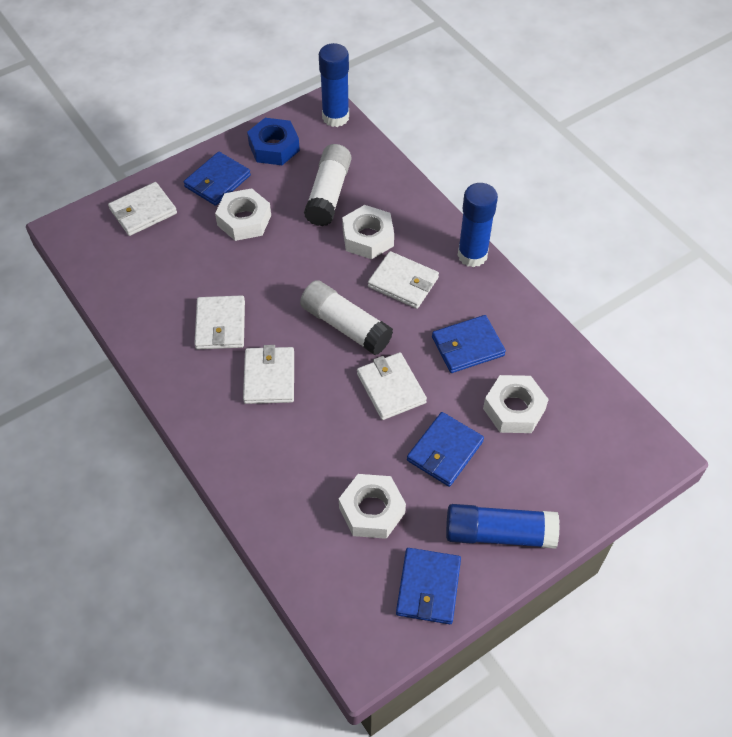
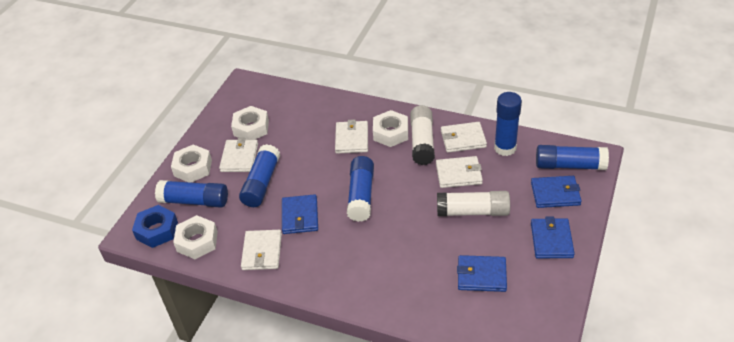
blue glue stick: 3 -> 5

